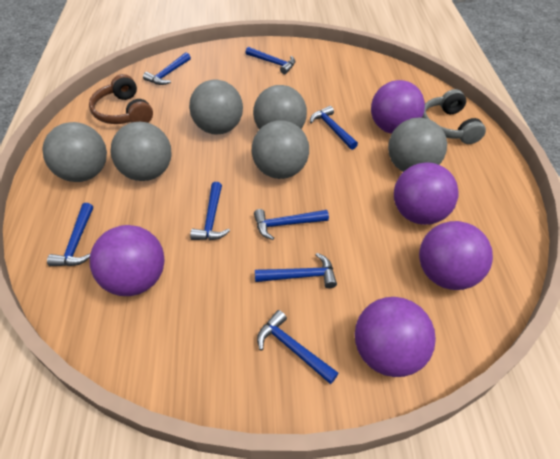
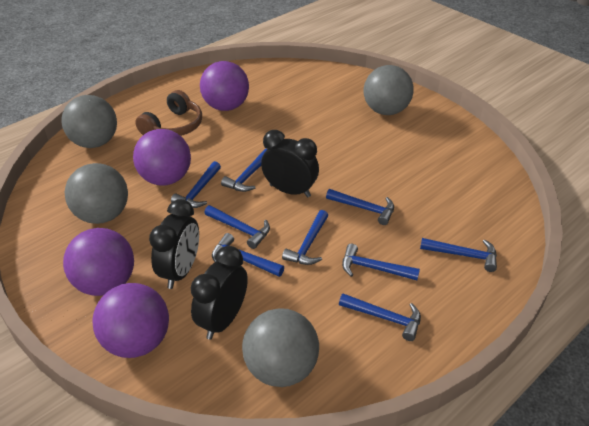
black clock: 0 -> 3
blue hammer: 8 -> 9
grey ball: 6 -> 4
grey headphones: 1 -> 0
purple ball: 5 -> 4

